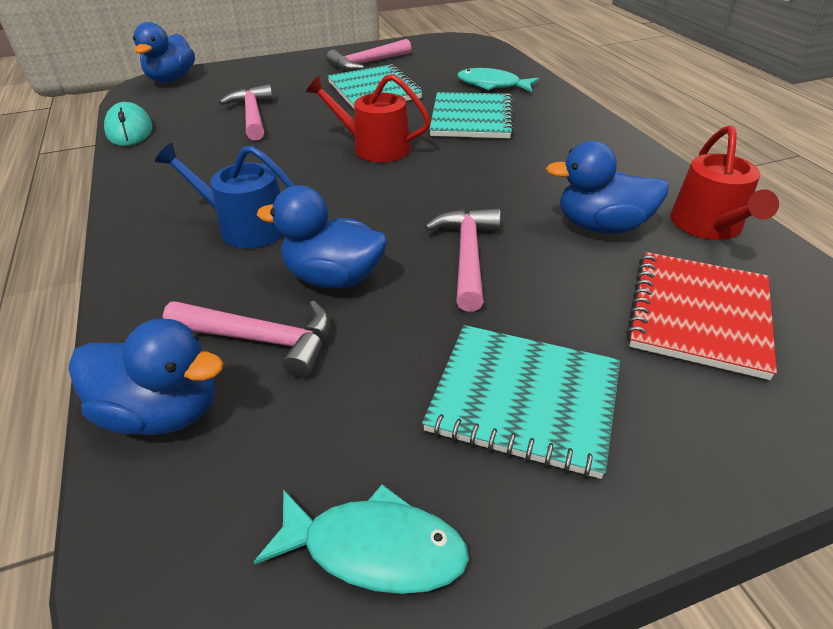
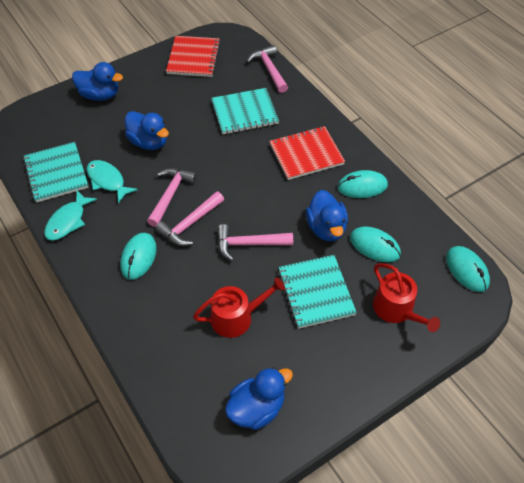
blue watering can: 1 -> 0
red notebook: 1 -> 2
turquoise mouse: 1 -> 4

